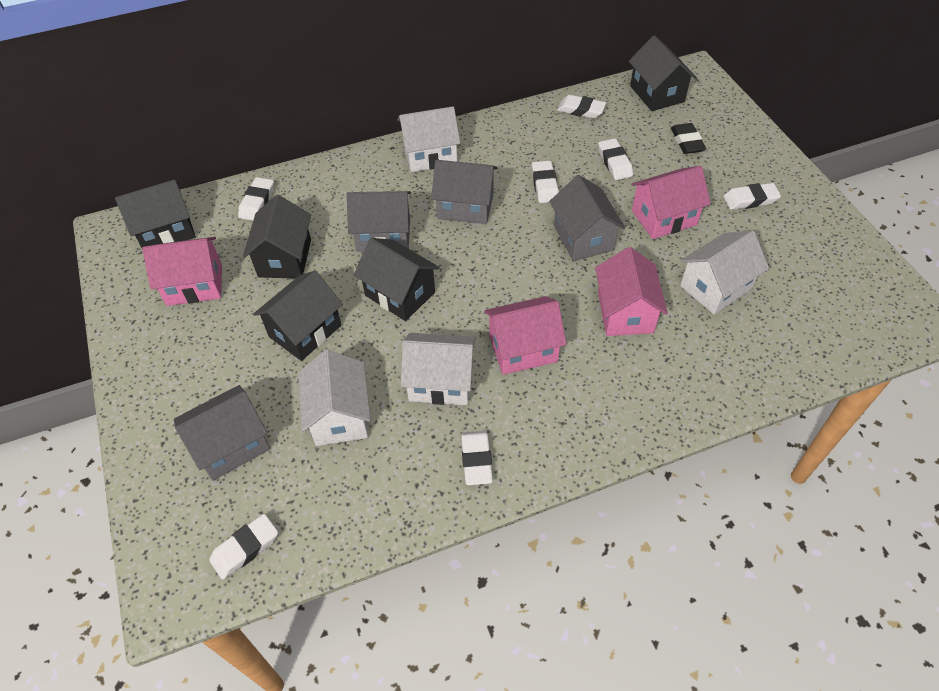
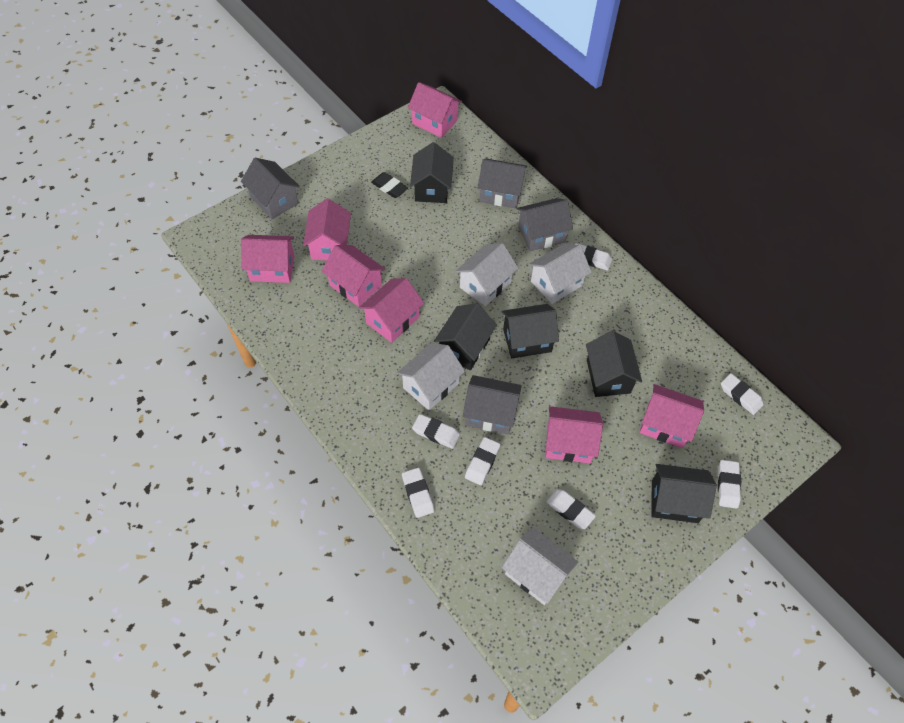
pink house: 4 -> 7

